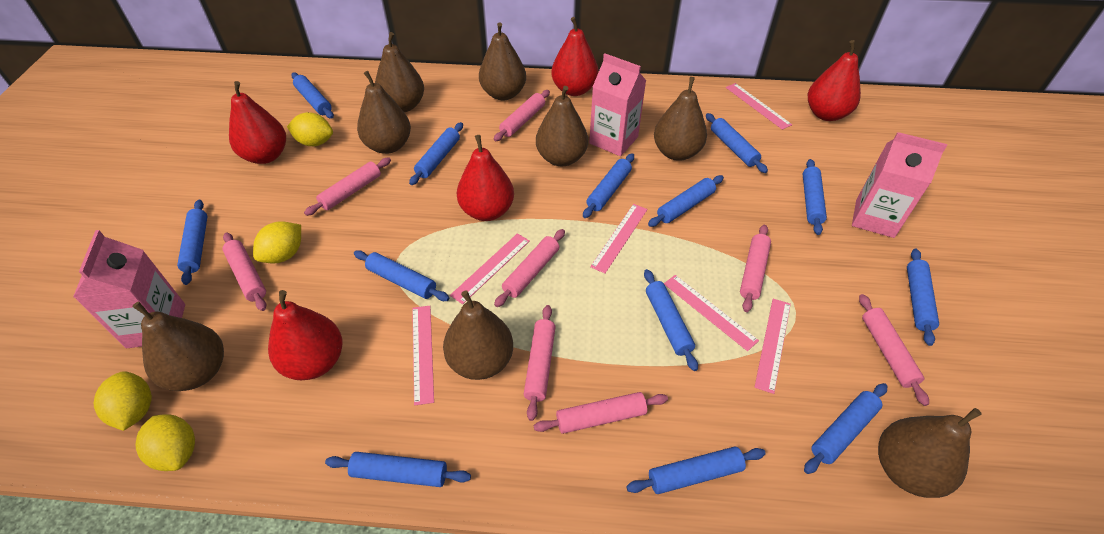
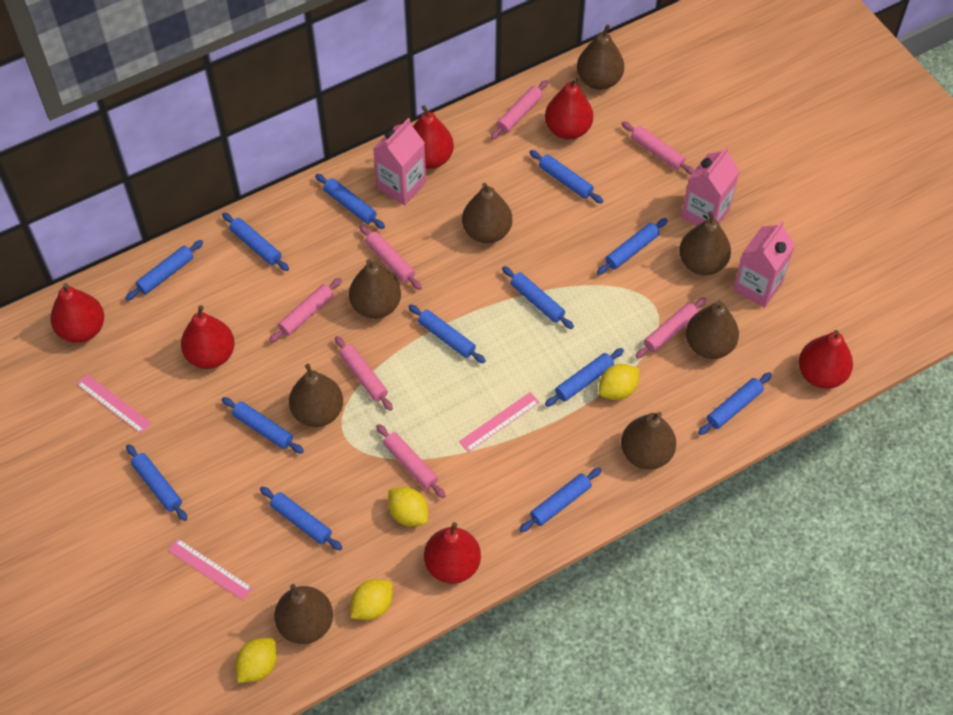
pink rolling pin: 8 -> 7
pink ruler: 6 -> 3
red pear: 5 -> 6

